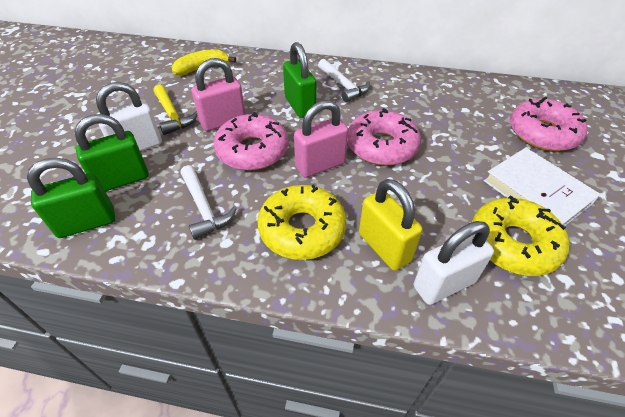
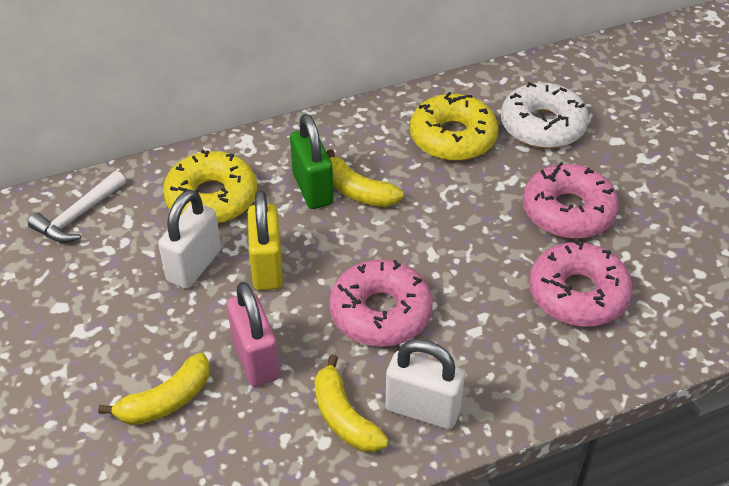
green padlock: 3 -> 1
pink padlock: 2 -> 1
white book: 1 -> 0
white donut: 0 -> 1
white hammer: 2 -> 1
yellow banana: 1 -> 3
yellow hammer: 1 -> 0

